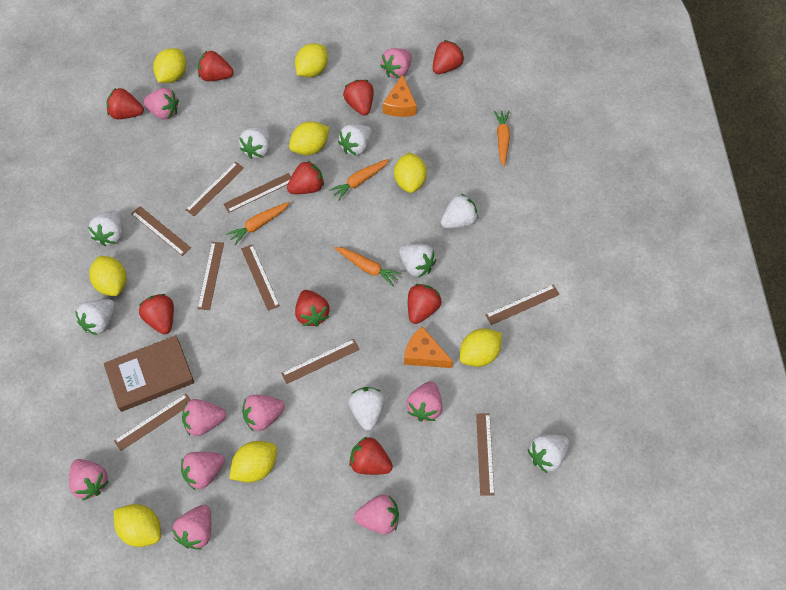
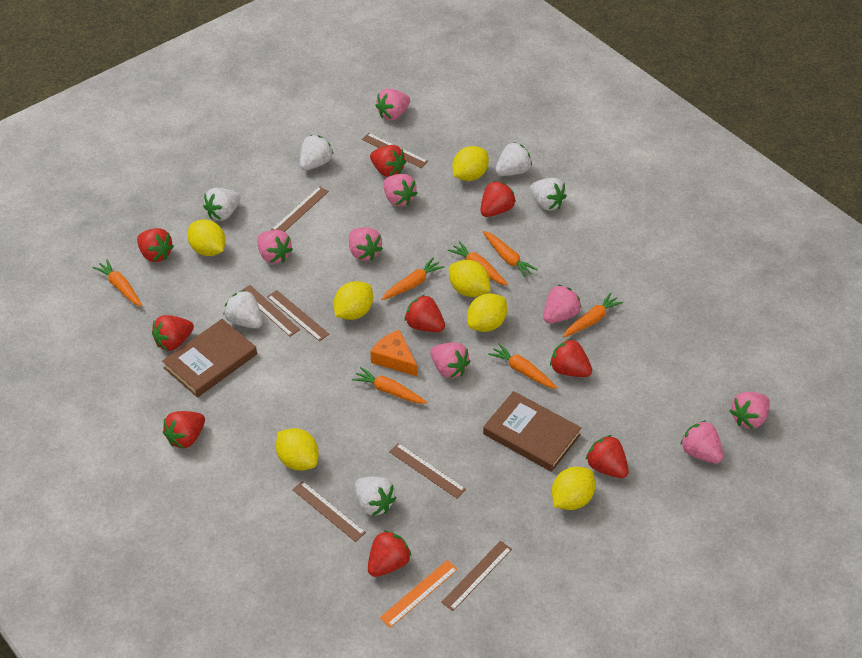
brown book: 1 -> 2
brown ruler: 9 -> 7
orange carrot: 4 -> 7
orange cheese: 2 -> 1
orange ruler: 0 -> 1
pink strawberry: 9 -> 8
white strawberry: 8 -> 6
yellow lemon: 8 -> 7

